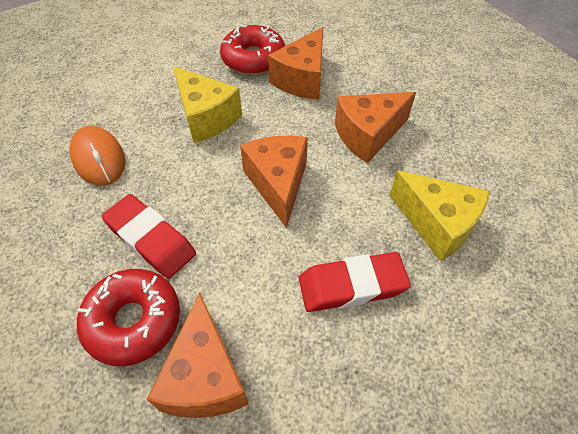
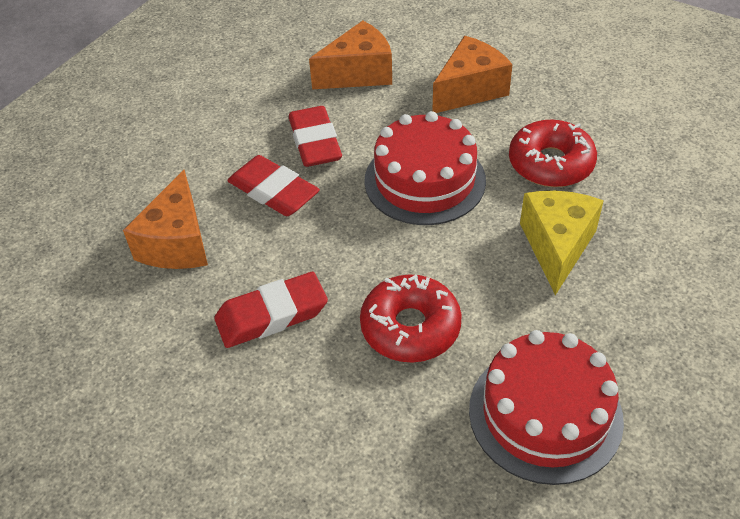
orange cheese: 4 -> 3
orange mouse: 1 -> 0
red cake: 0 -> 2
red eraser: 2 -> 3
yellow cheese: 2 -> 1

